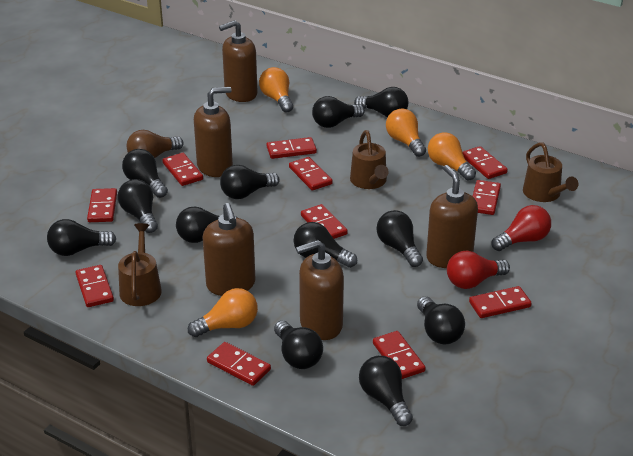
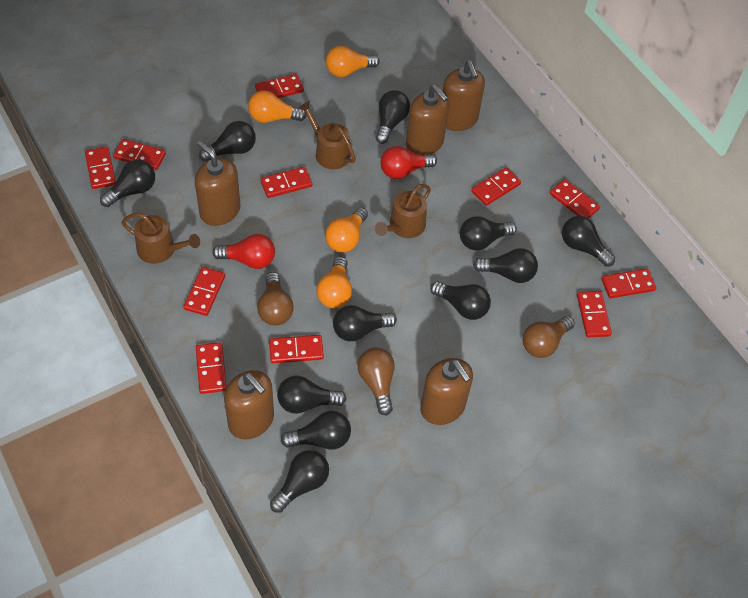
black light bulb: 12 -> 11
brown light bulb: 1 -> 3

